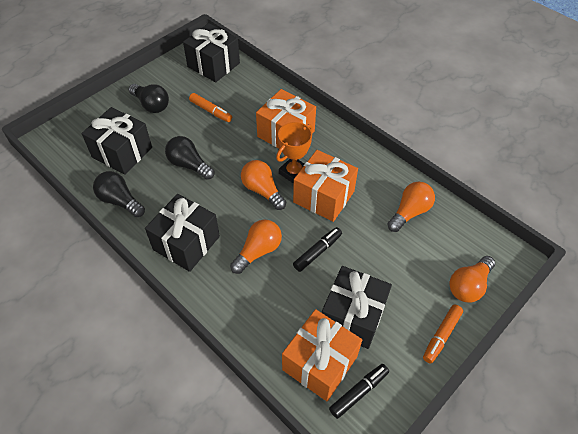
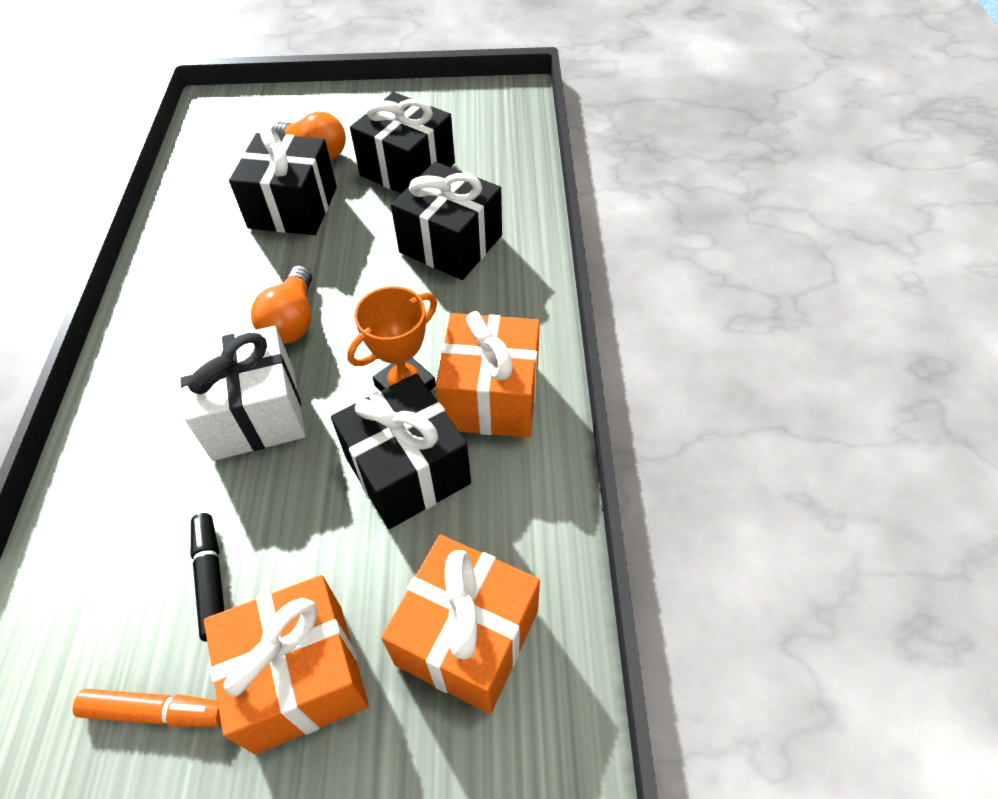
black light bulb: 3 -> 0
black marker: 2 -> 1
orange light bulb: 4 -> 2
orange marker: 2 -> 1
white gift: 0 -> 1

